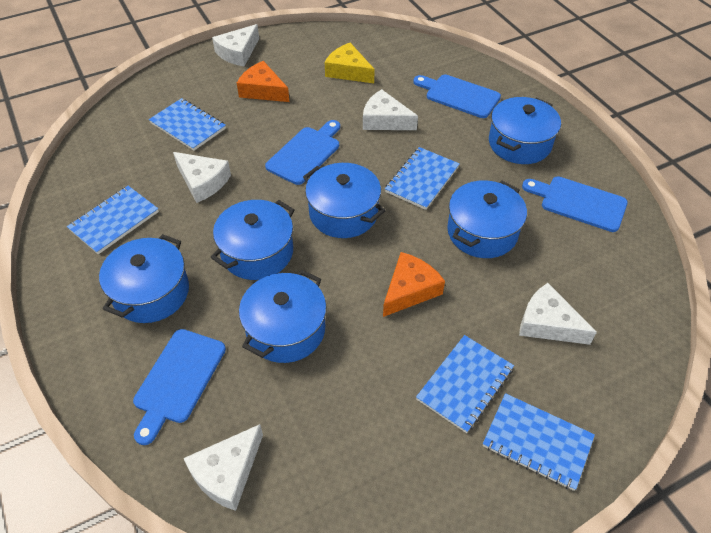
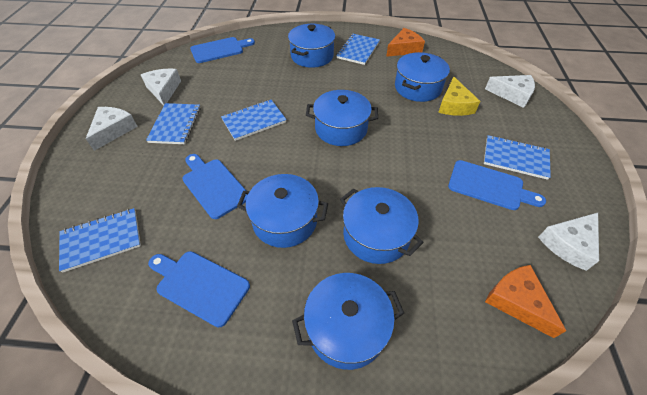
white cheese: 5 -> 4

